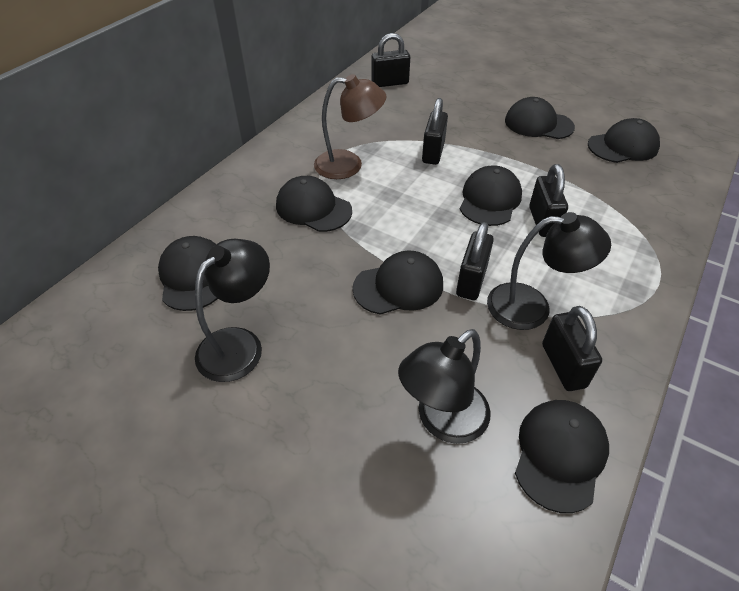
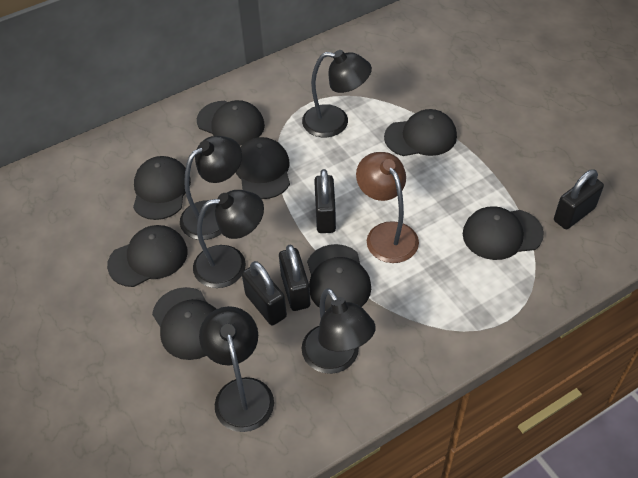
black cap: 7 -> 8
black lamp: 3 -> 5
black padlock: 5 -> 4

